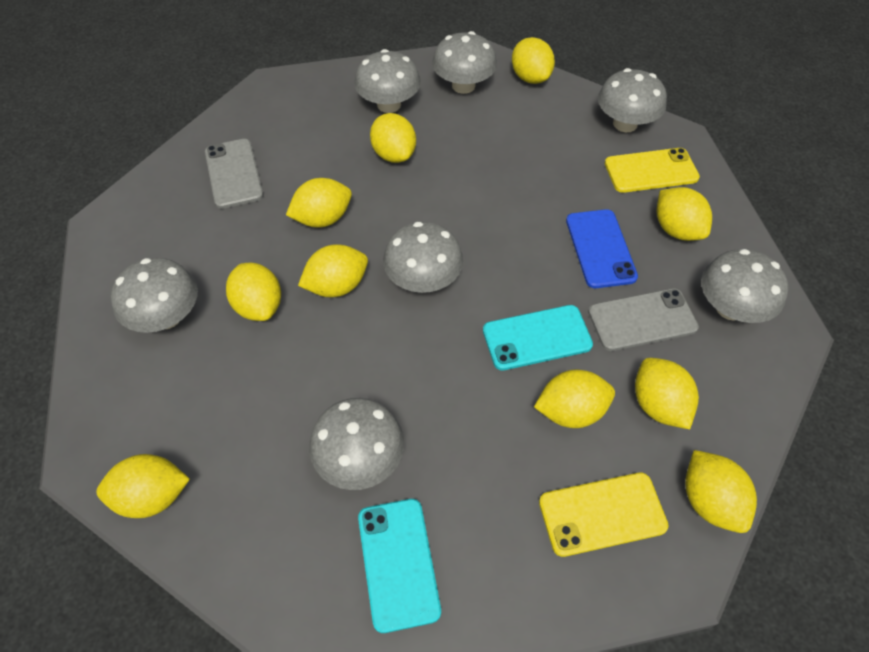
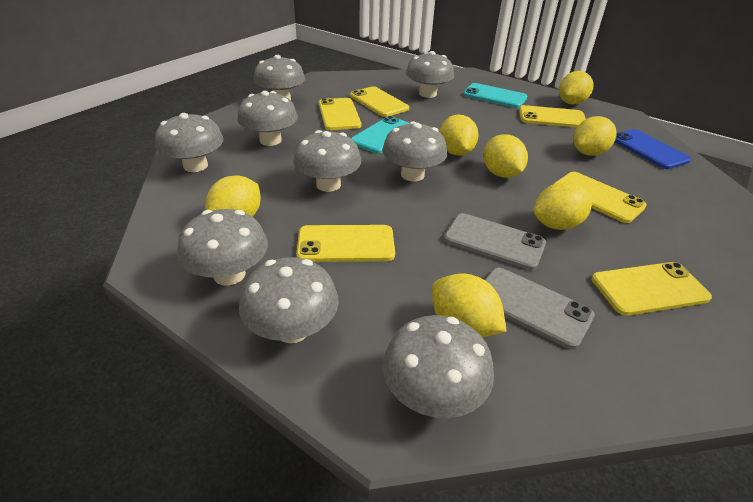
grey mushroom: 7 -> 9
yellow lemon: 10 -> 7
yellow phone: 2 -> 6

